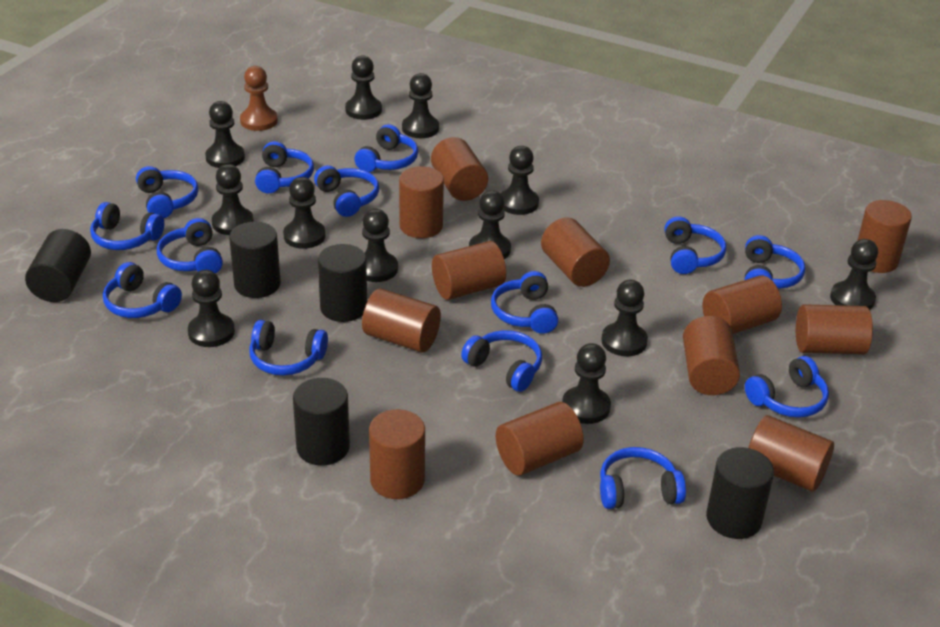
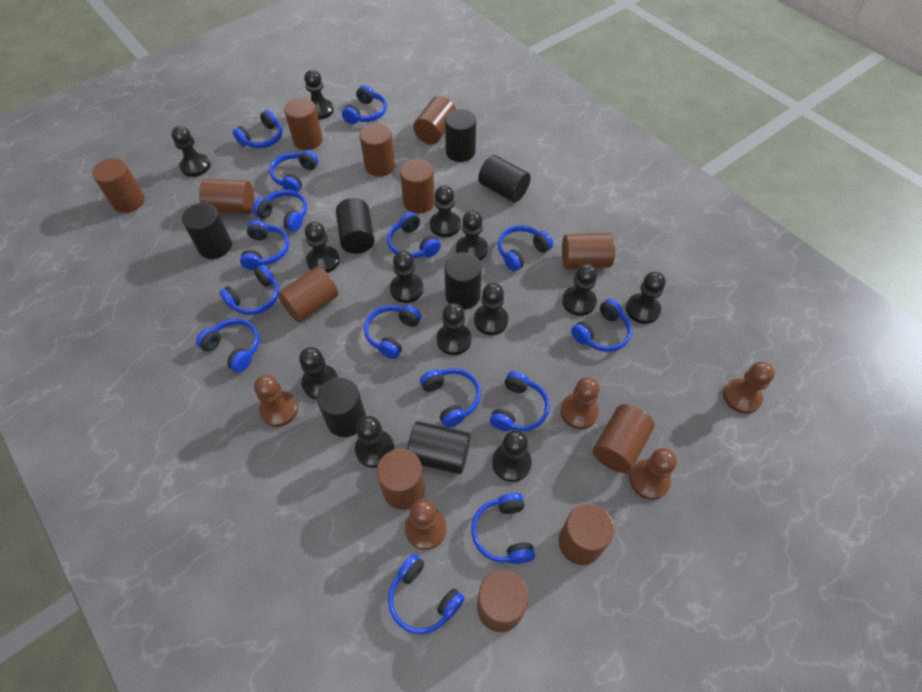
black cylinder: 5 -> 7
black pawn: 12 -> 13
blue headphones: 14 -> 15
brown pawn: 1 -> 5

